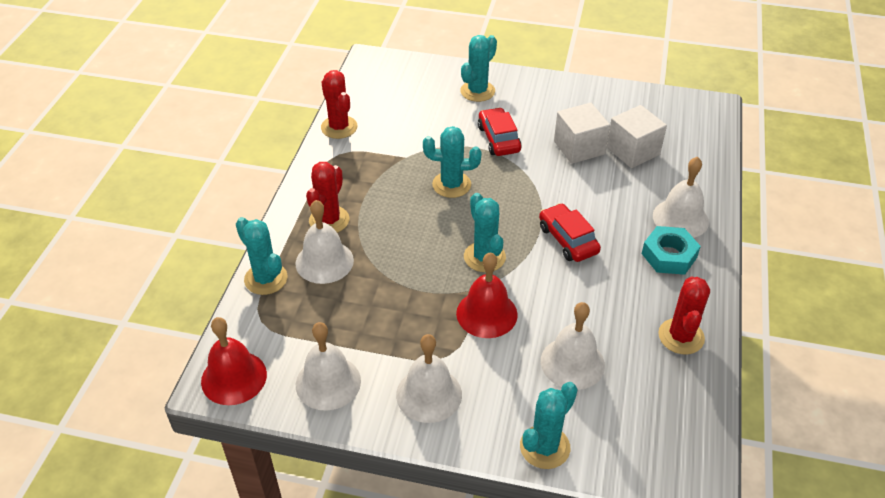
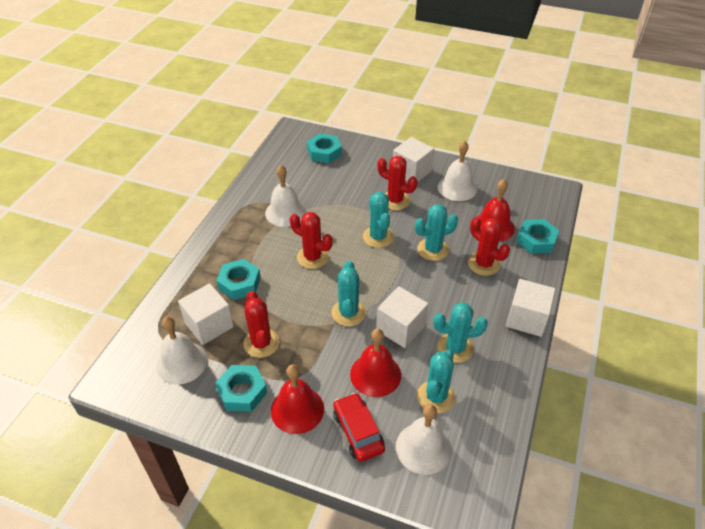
red bell: 2 -> 3
red cactus: 3 -> 4
red car: 2 -> 1
turquoise nut: 1 -> 4
white bell: 5 -> 4
white cube: 2 -> 4

